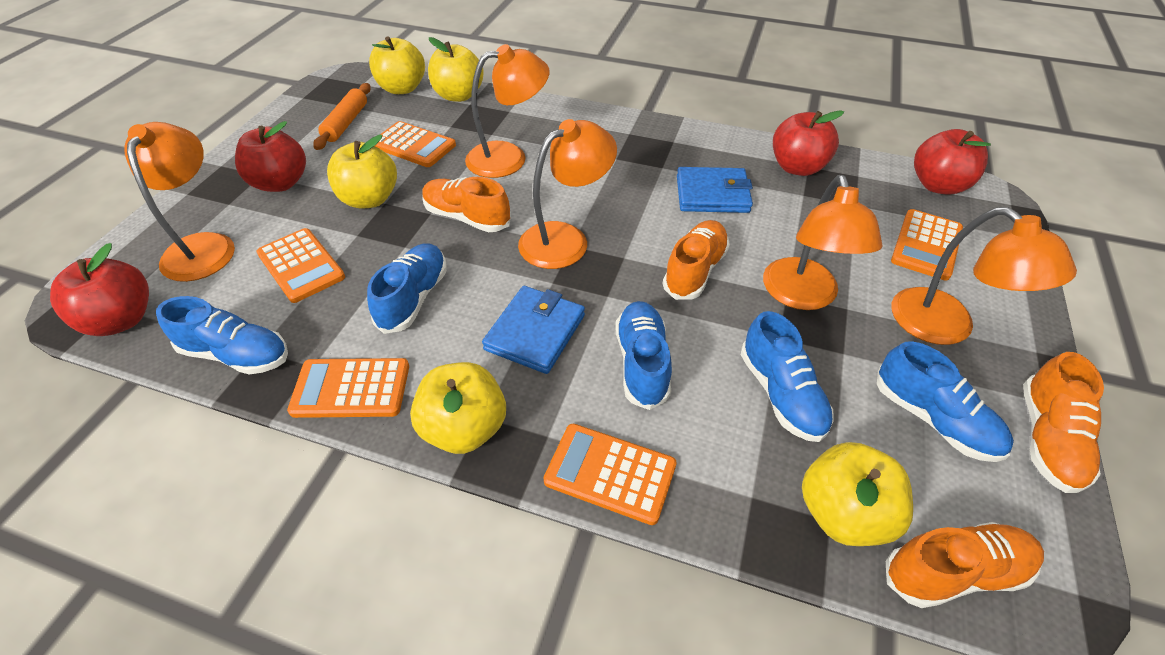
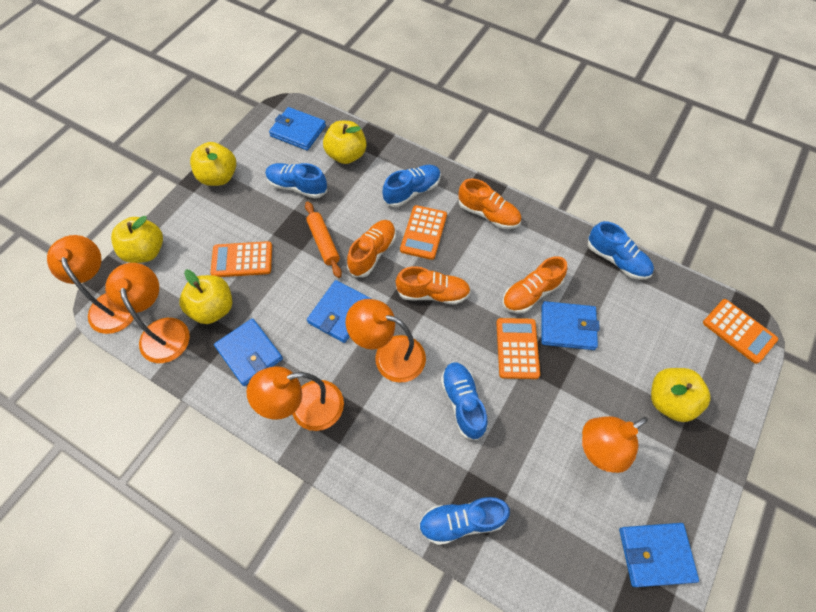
blue wallet: 2 -> 5
orange calculator: 5 -> 4
red apple: 4 -> 0

